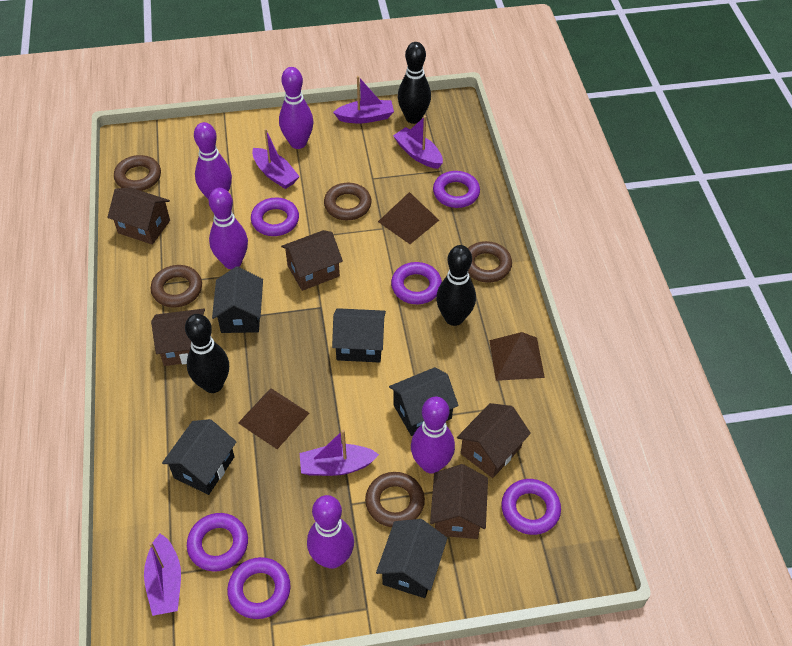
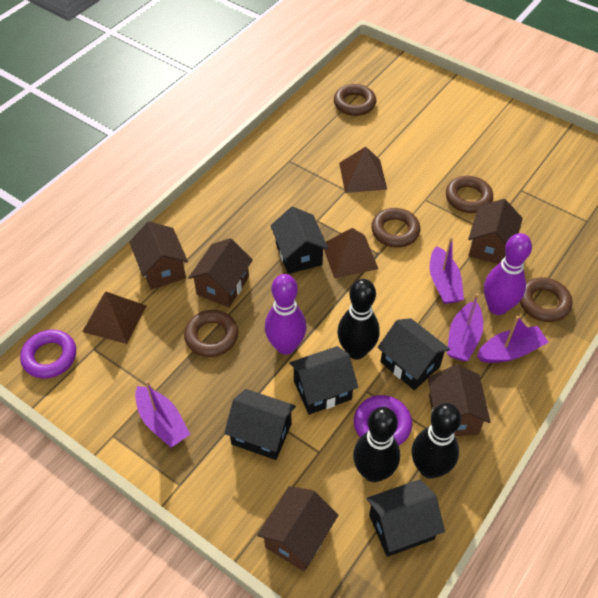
purple boat: 5 -> 4
purple bowling pin: 5 -> 2
purple ring: 6 -> 2

